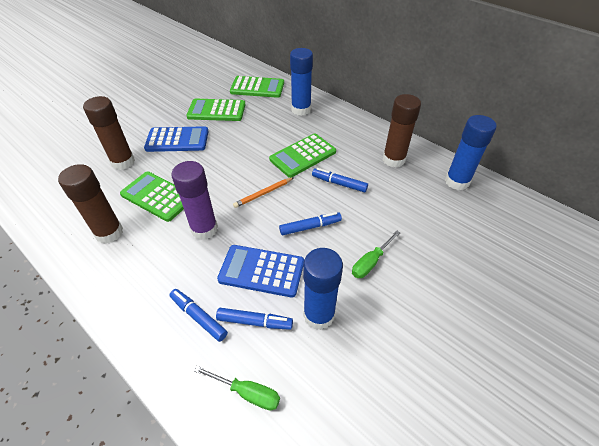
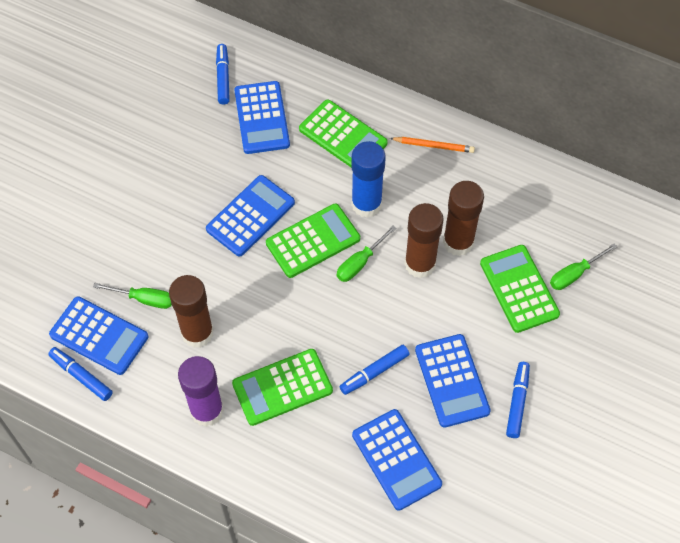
blue calculator: 2 -> 5
blue glue stick: 3 -> 1
green screwdriver: 2 -> 3

